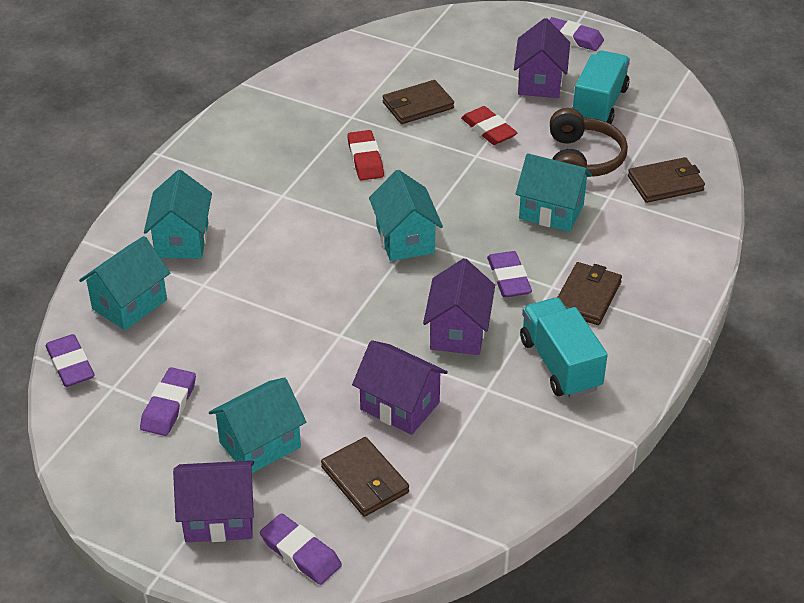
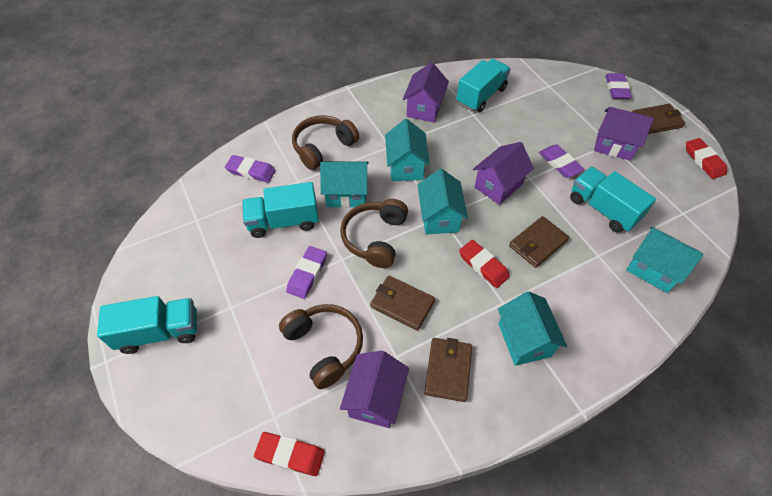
brown headphones: 1 -> 3
purple eraser: 5 -> 4
red eraser: 2 -> 3
turquoise truck: 2 -> 4

